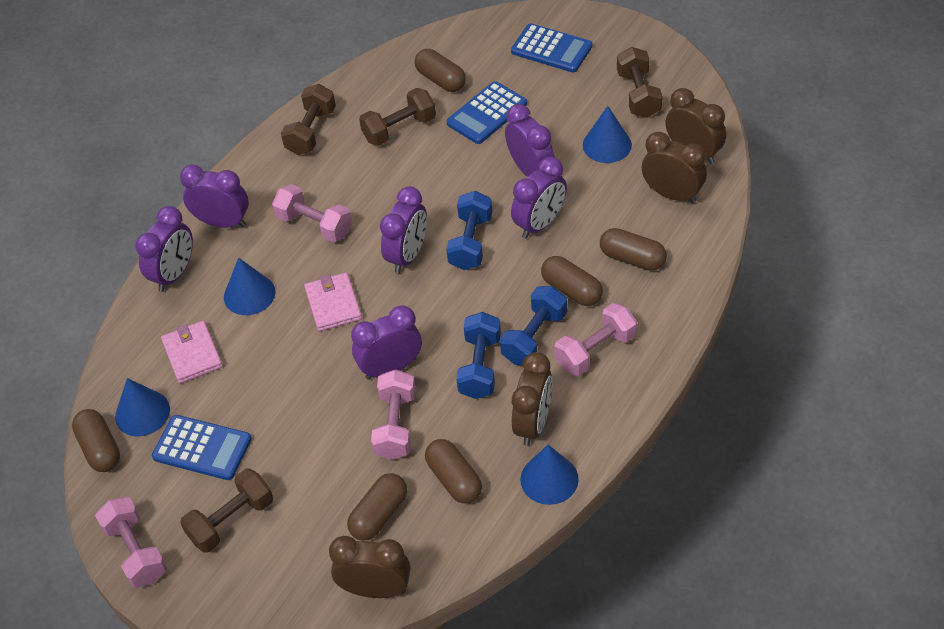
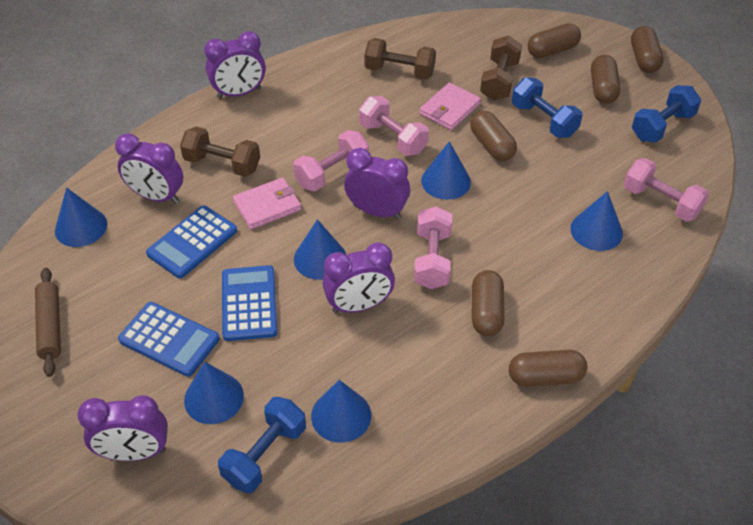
blue cone: 4 -> 6
brown clock: 4 -> 0
brown dumbbell: 4 -> 3
brown rolling pin: 0 -> 1
purple clock: 6 -> 5

